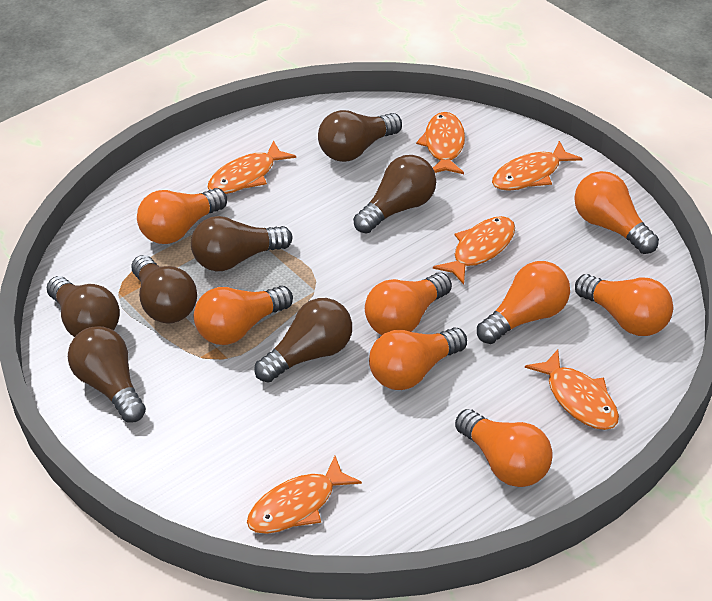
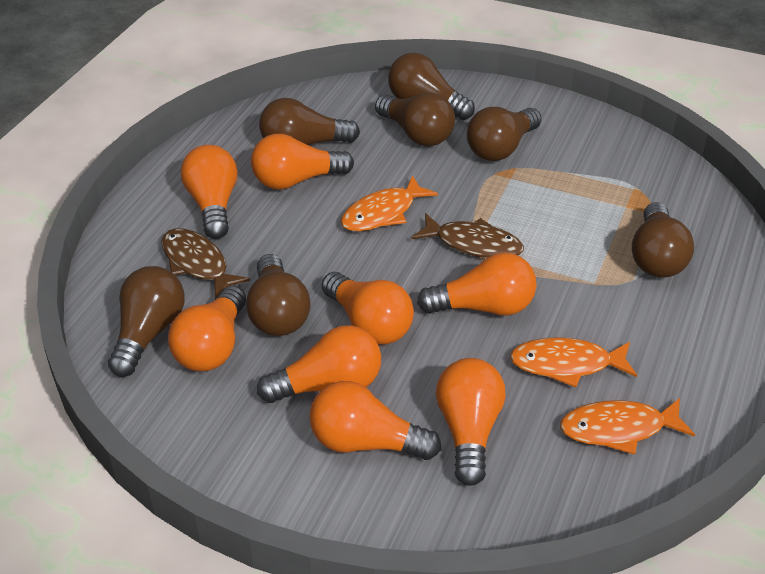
brown fish: 0 -> 2
orange fish: 6 -> 3

